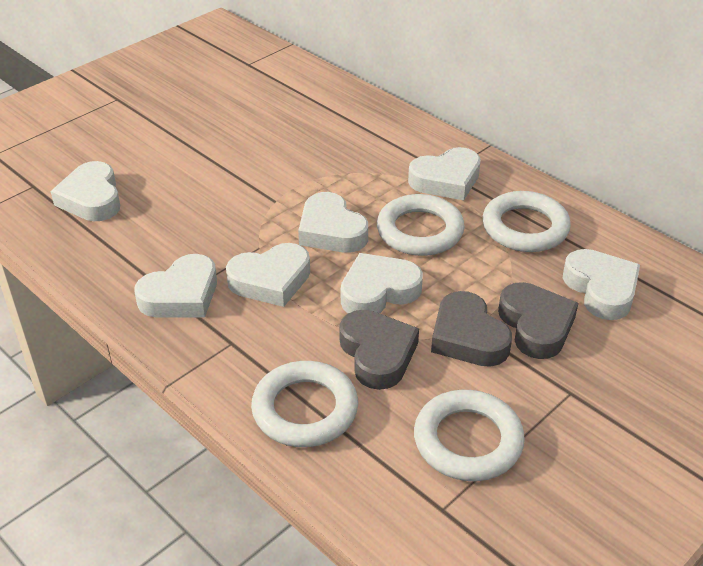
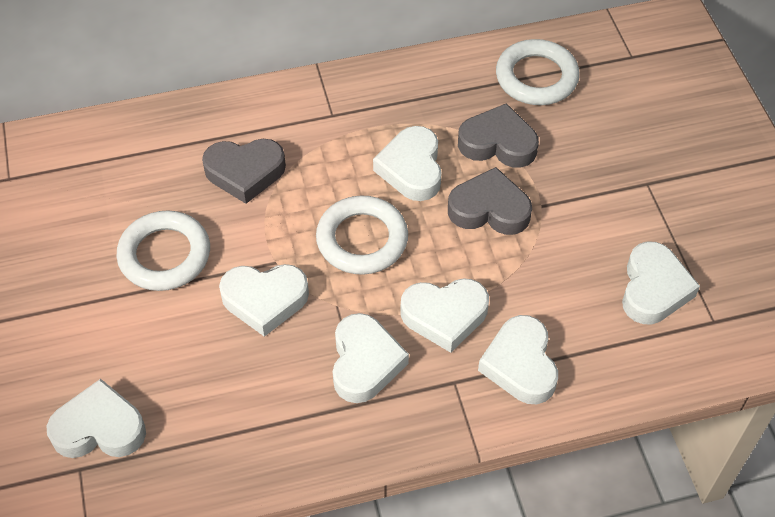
white ring: 4 -> 3

